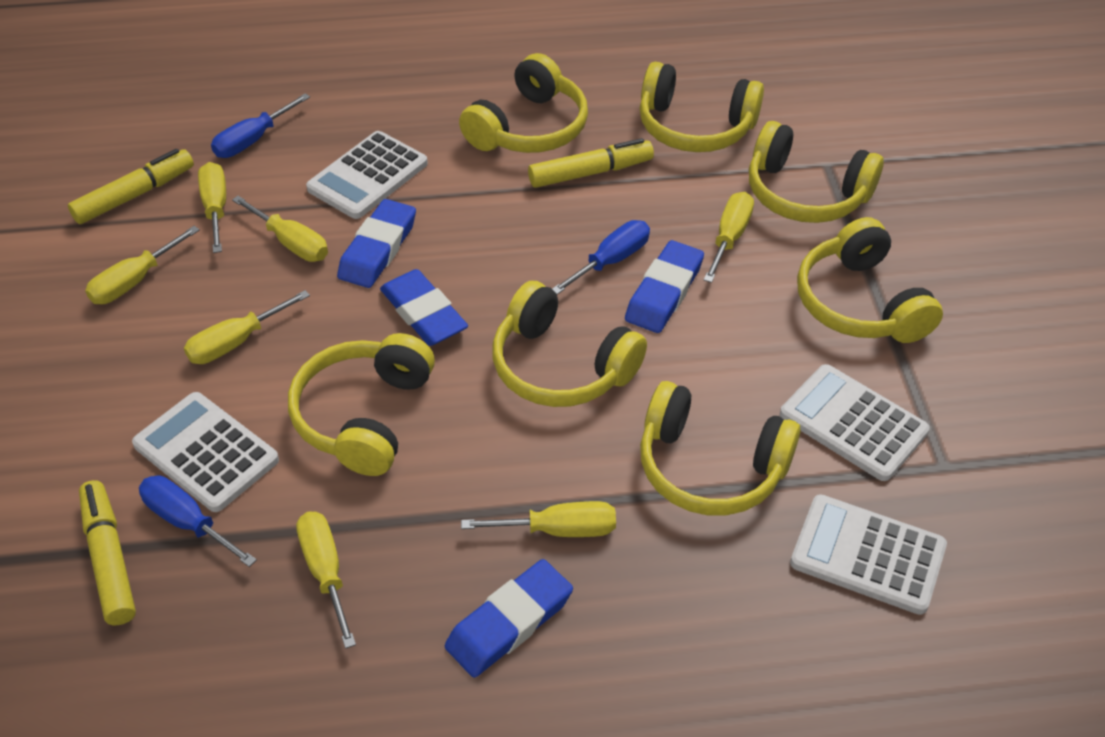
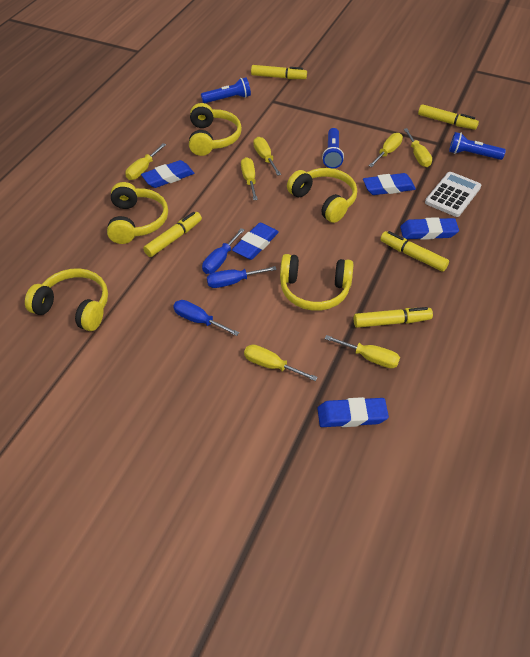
blue eraser: 4 -> 5
blue flashlight: 0 -> 3
white calculator: 4 -> 1
yellow headphones: 7 -> 5
yellow marker: 3 -> 5

